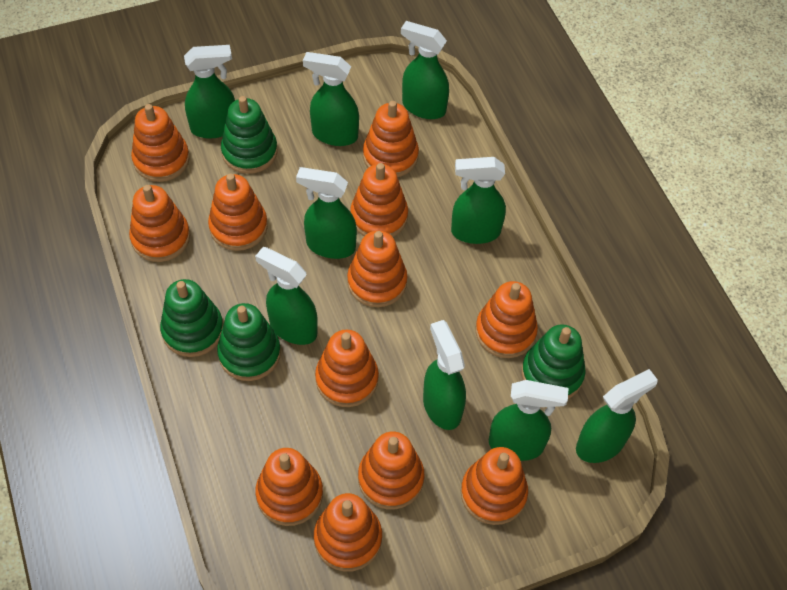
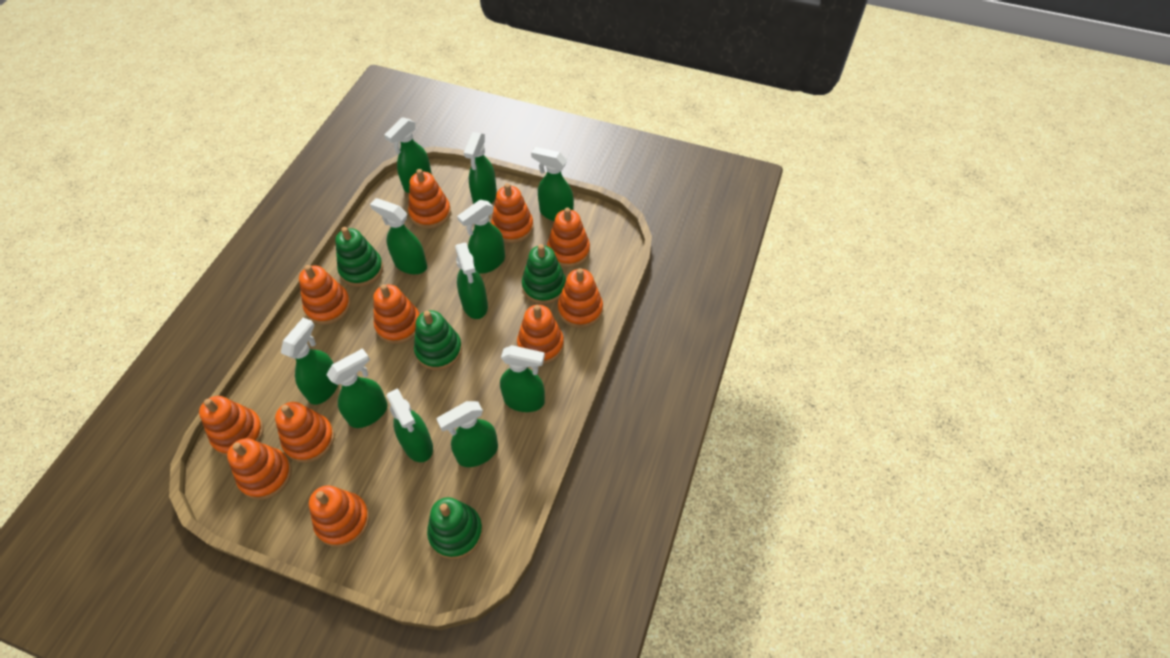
green spray bottle: 9 -> 11
orange stacking toy: 12 -> 11

